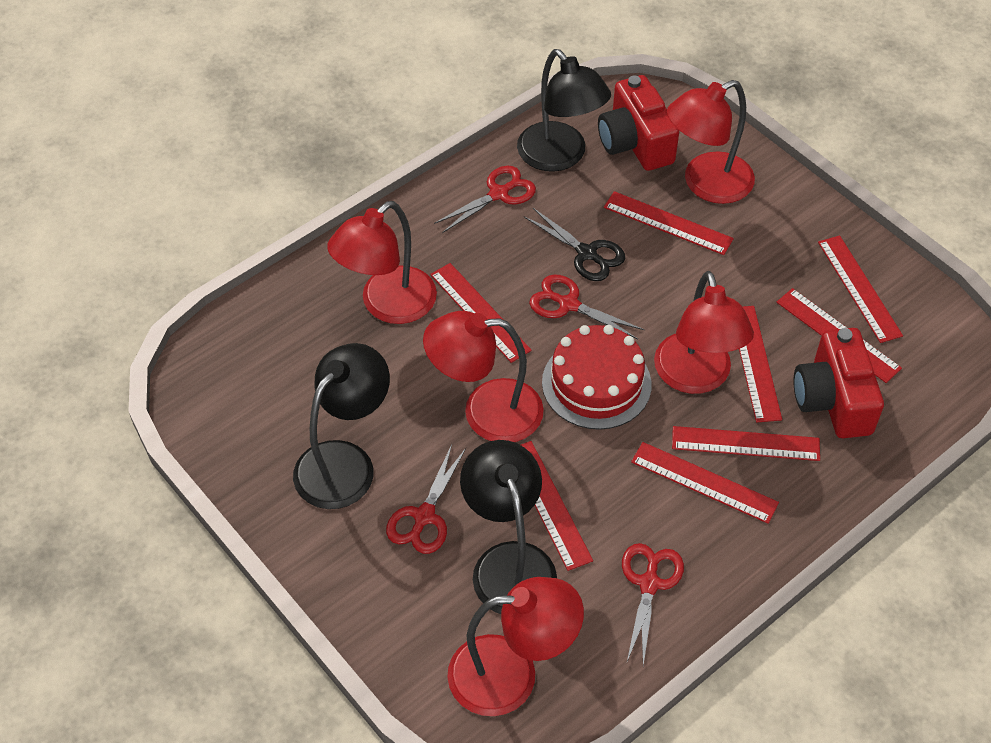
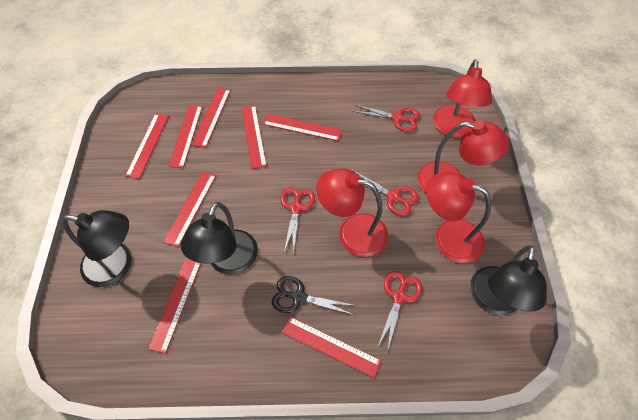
red cake: 1 -> 0
red camera: 2 -> 0
red lamp: 5 -> 4

